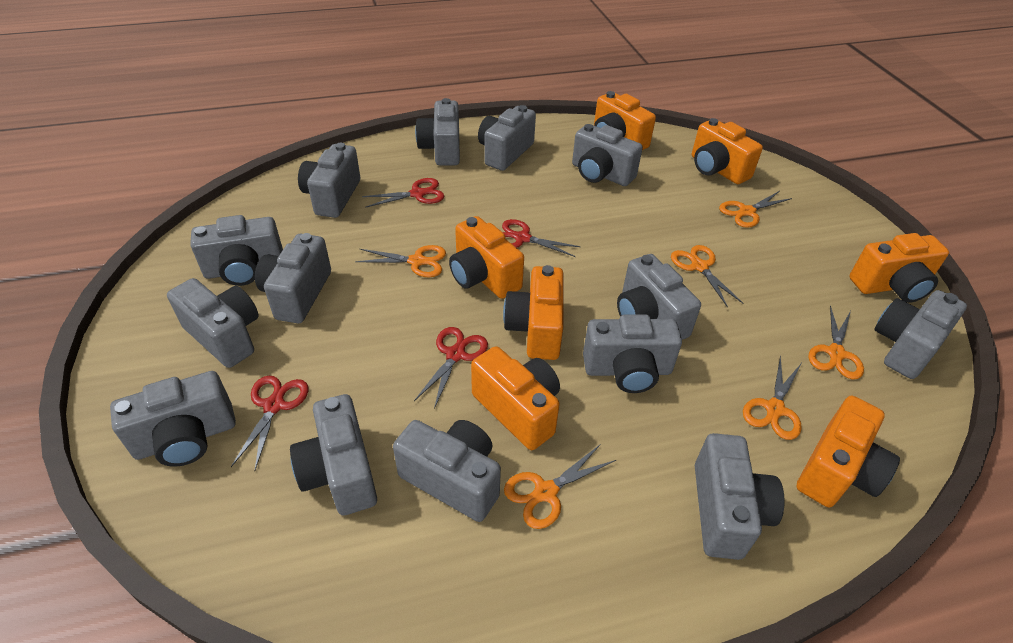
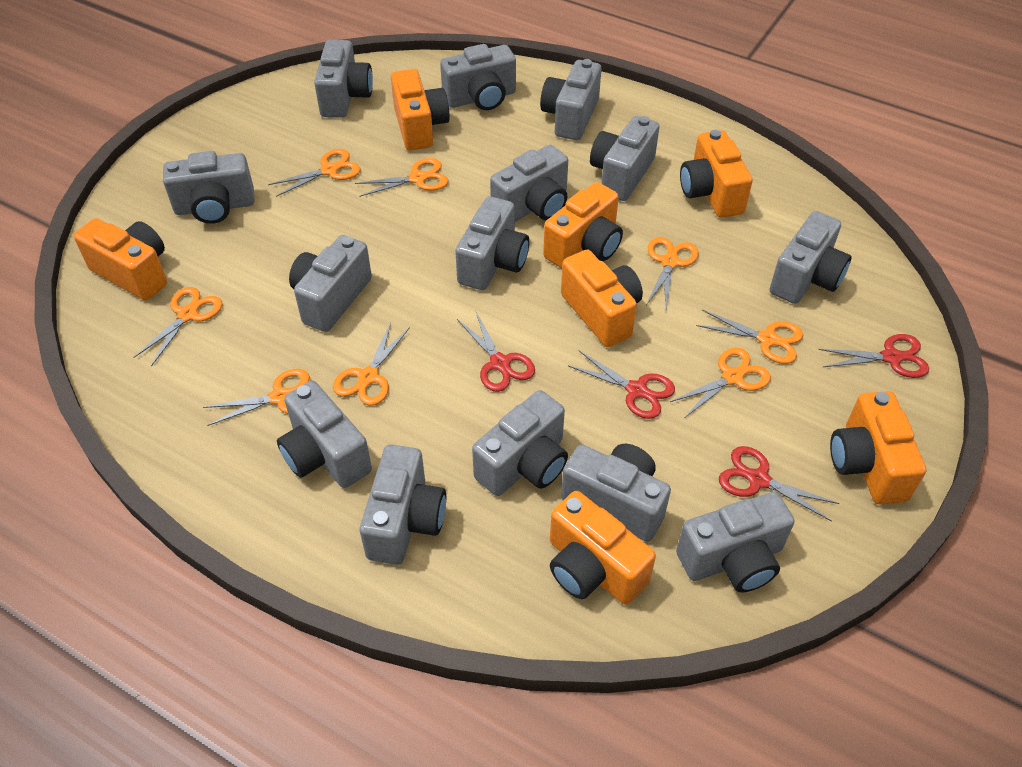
orange scissors: 6 -> 8

